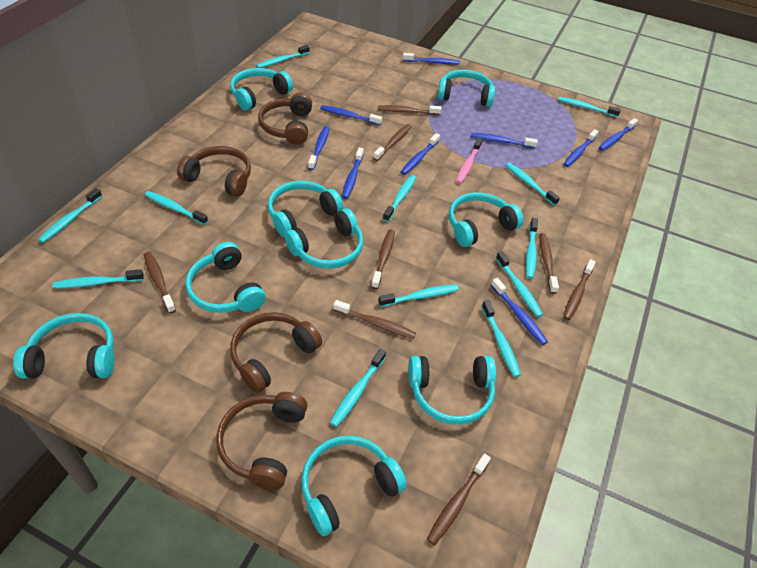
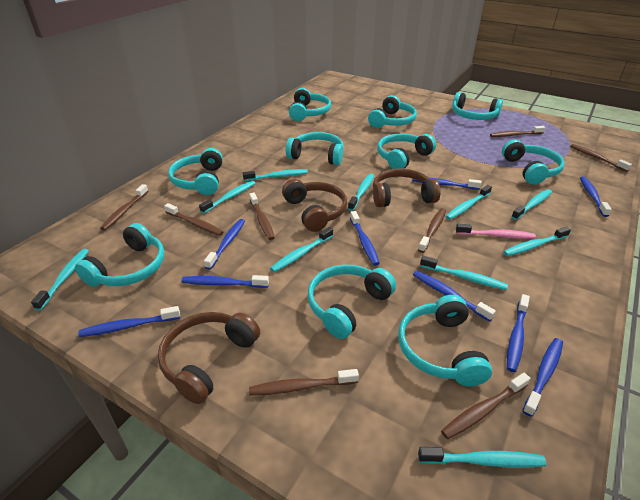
brown headphones: 4 -> 3
turquoise headphones: 9 -> 10
turquoise toothbrush: 12 -> 10

